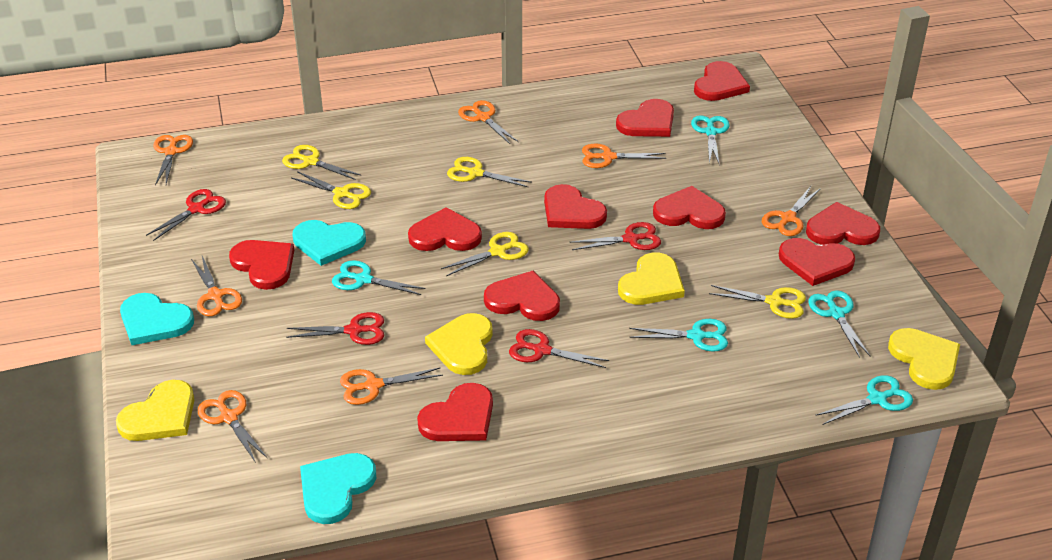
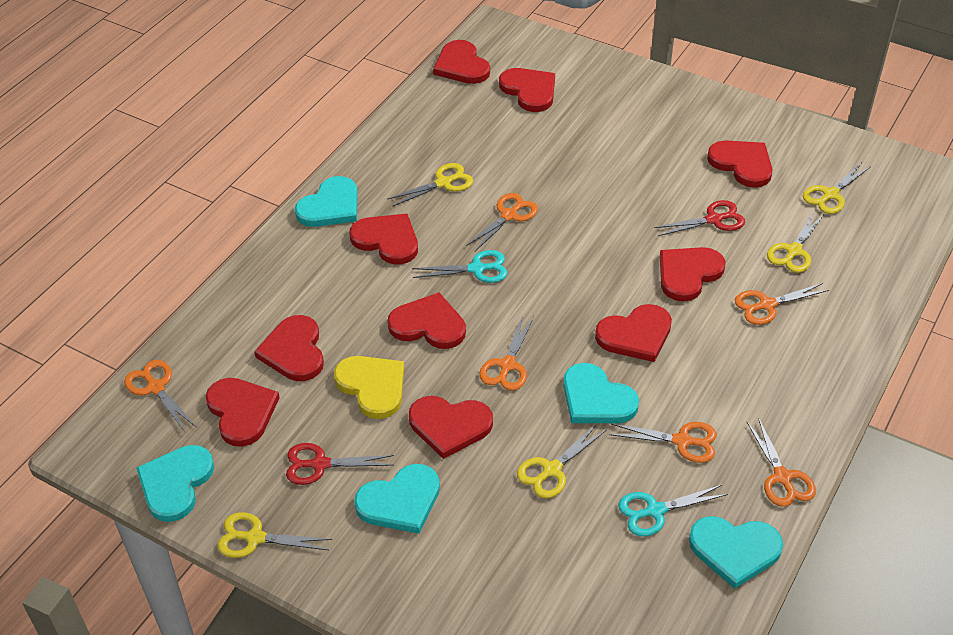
orange scissors: 7 -> 6
red scissors: 4 -> 2
turquoise heart: 3 -> 5
turquoise scissors: 5 -> 2
yellow heart: 4 -> 1

